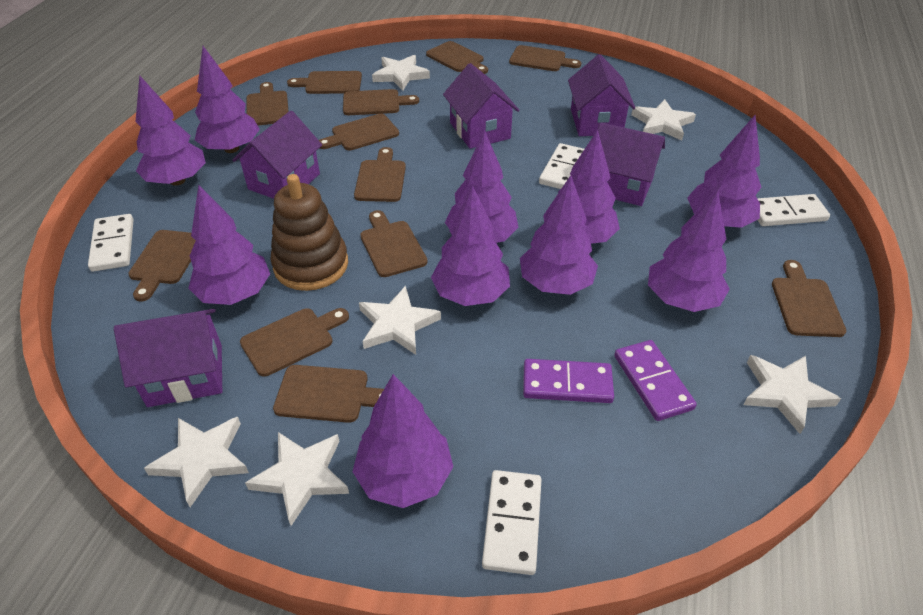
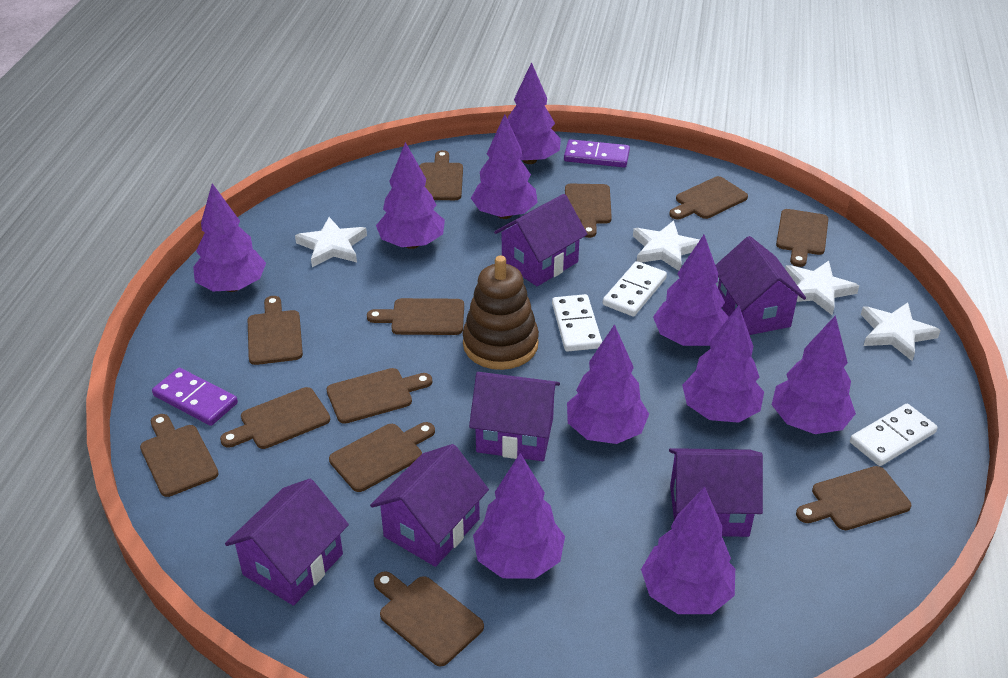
purple house: 5 -> 6
white domino: 4 -> 3
white star: 6 -> 4

